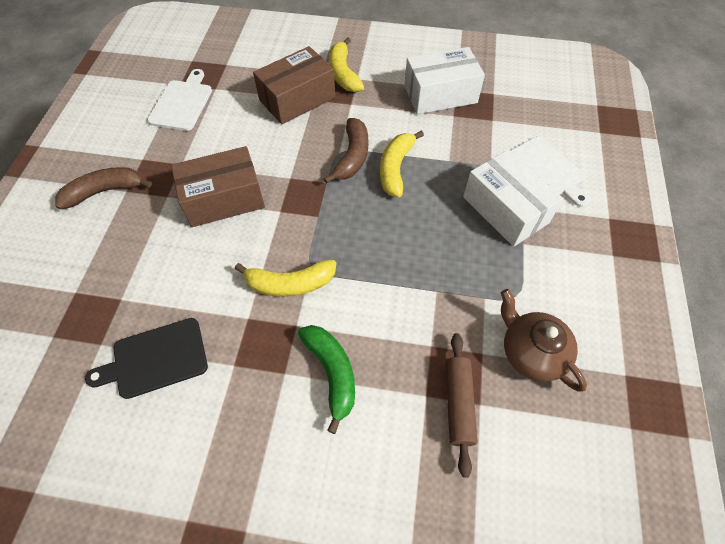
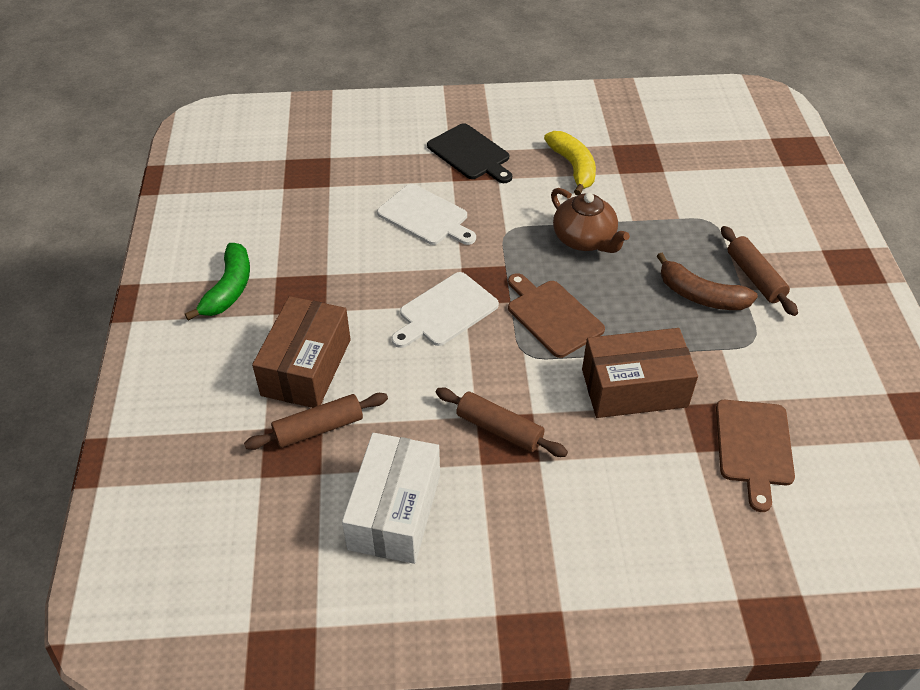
brown banana: 2 -> 1
brown cutting board: 0 -> 2
brown rolling pin: 1 -> 3
white box: 2 -> 1
yellow banana: 3 -> 1

